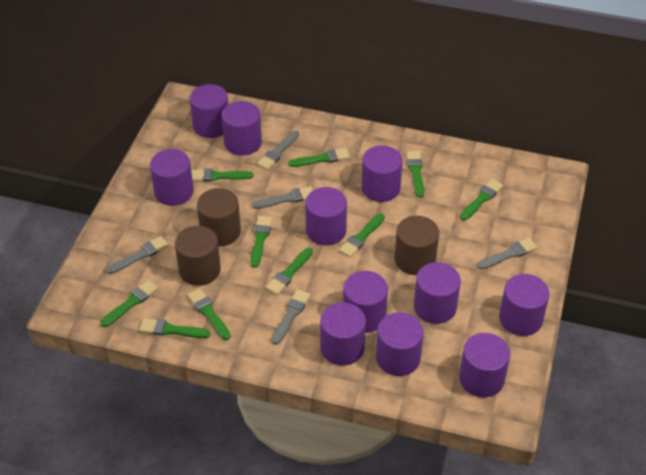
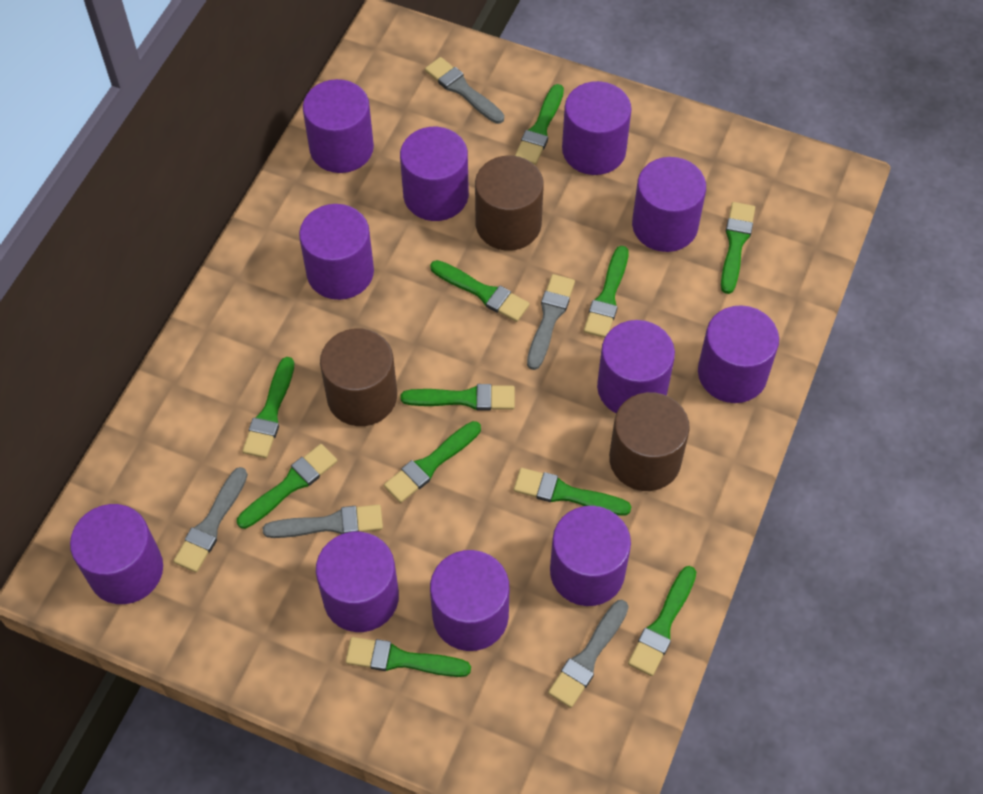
green brush: 10 -> 11

